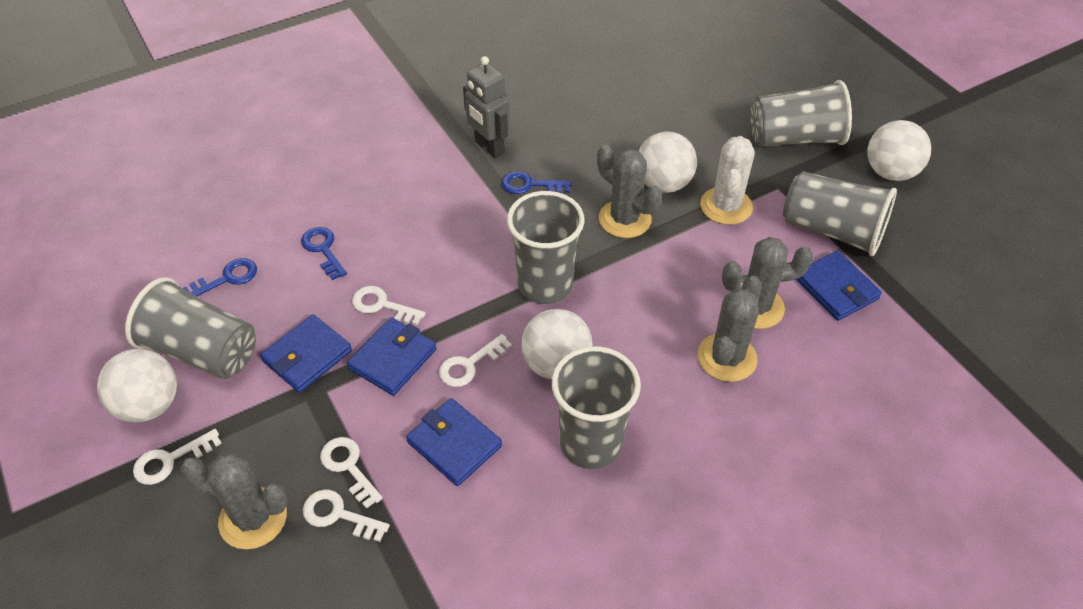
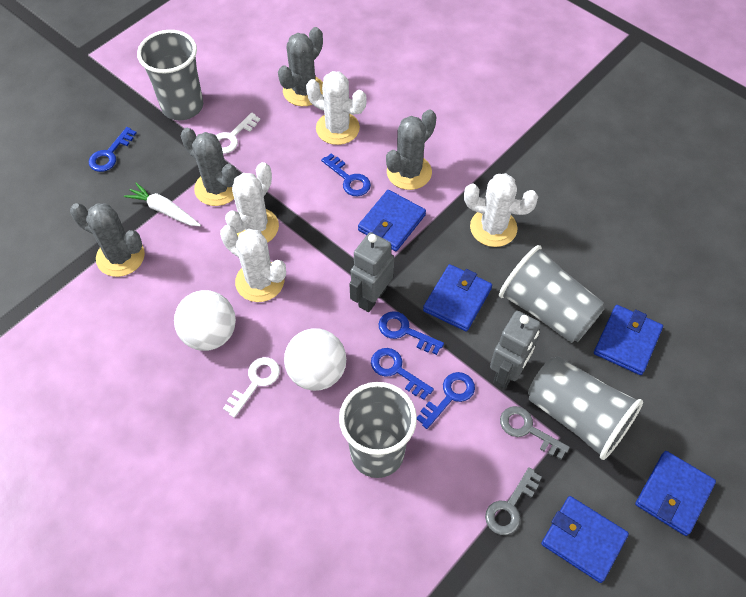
blue key: 3 -> 5
blue wallet: 4 -> 5
grey cup: 5 -> 4
grey key: 0 -> 2
grey robot: 1 -> 2
white ball: 4 -> 2
white cactus: 1 -> 4
white carrot: 0 -> 1
white key: 5 -> 2

